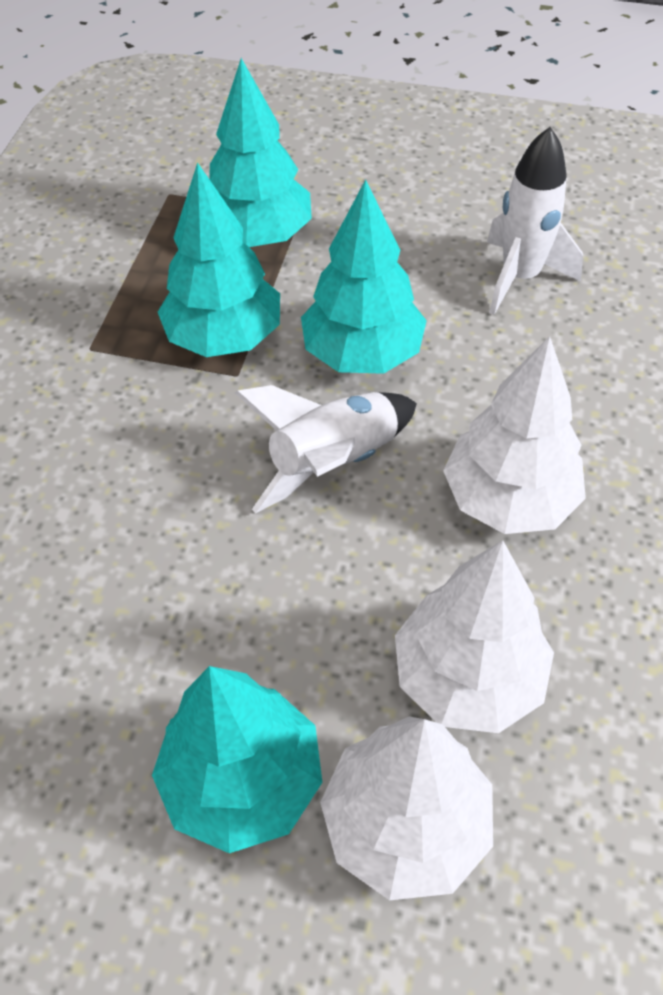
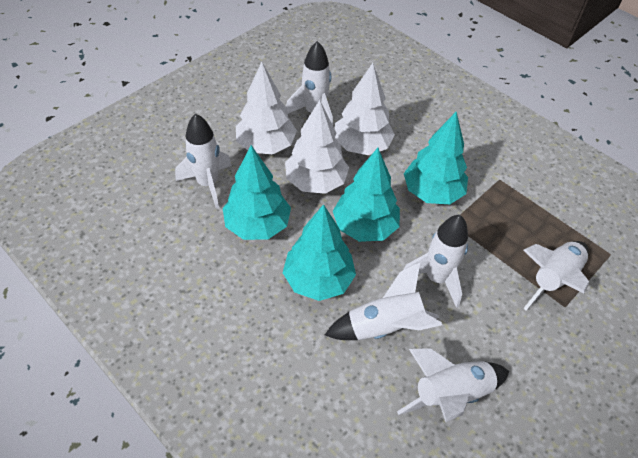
white rocket: 2 -> 6

